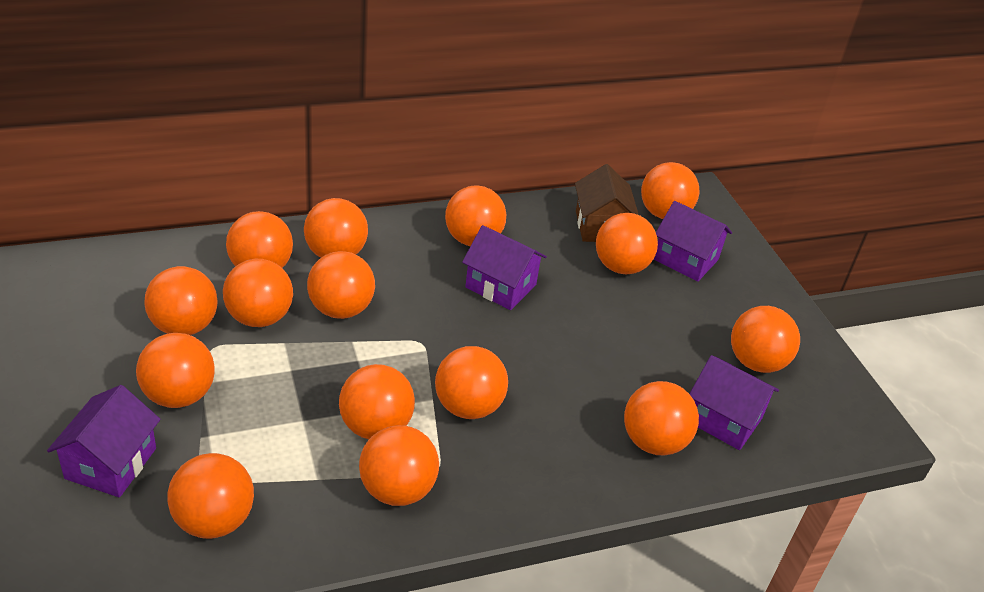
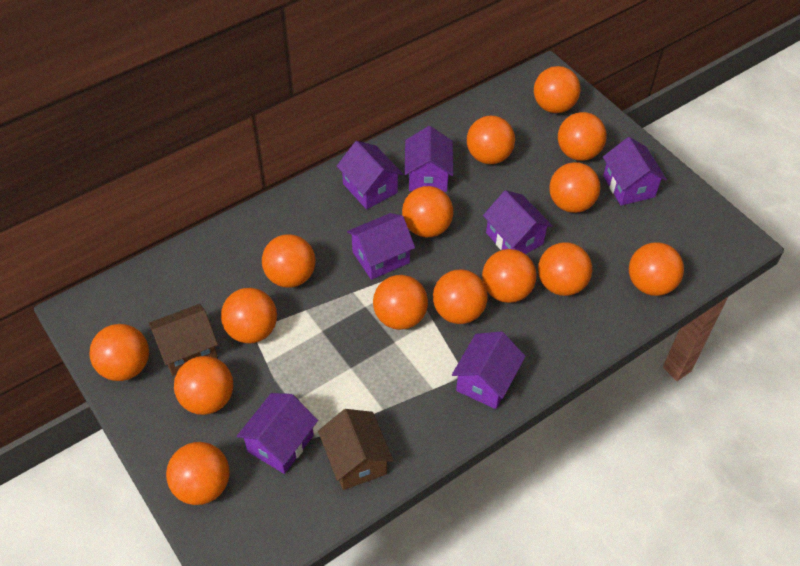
brown house: 1 -> 2
purple house: 4 -> 7

